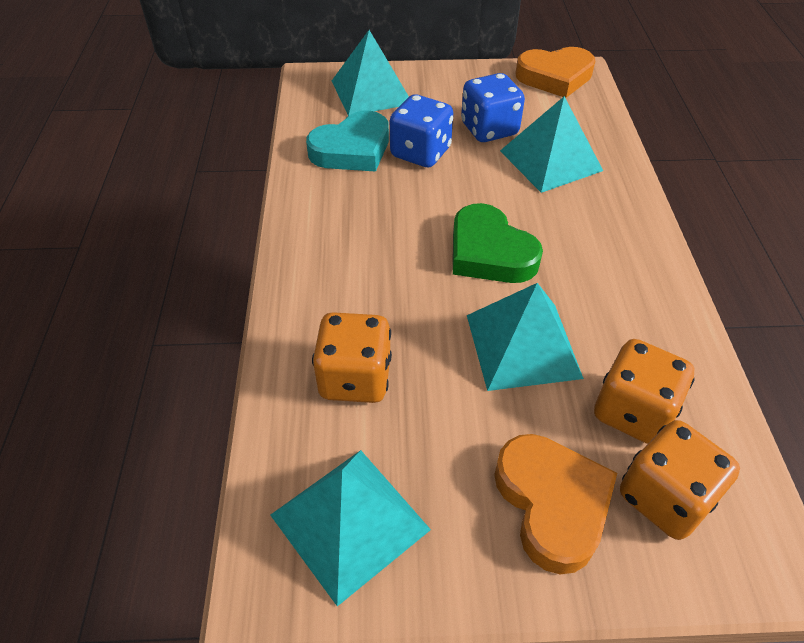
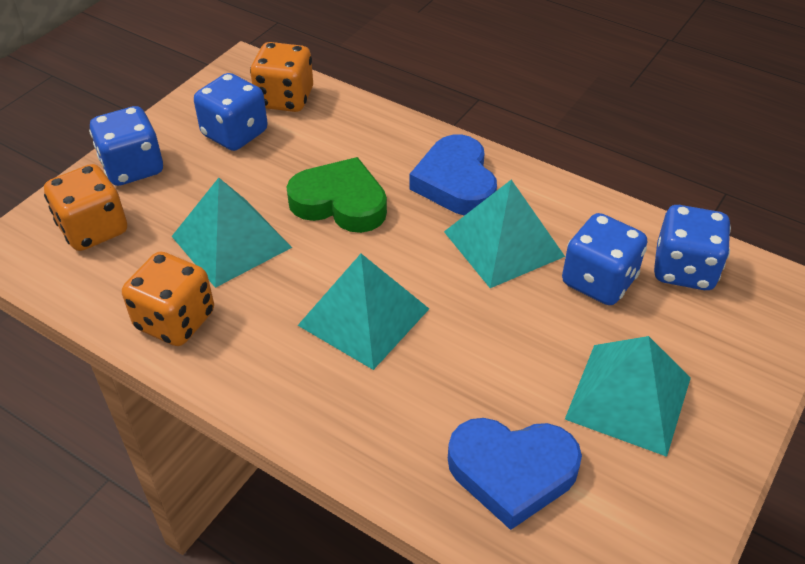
blue dice: 2 -> 4
blue heart: 0 -> 2
orange heart: 2 -> 0
turquoise heart: 1 -> 0

